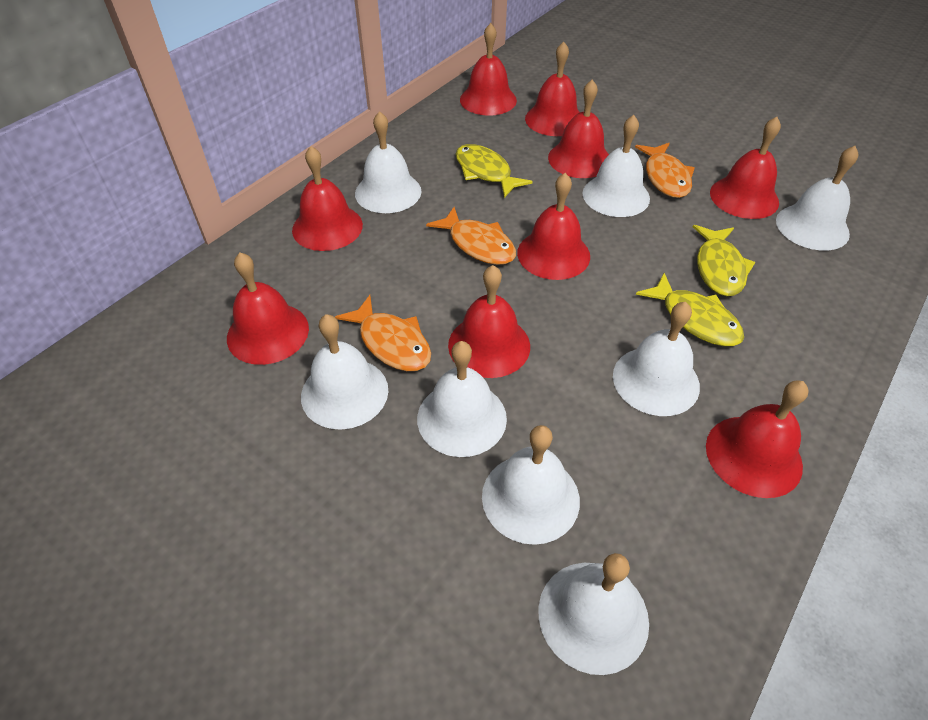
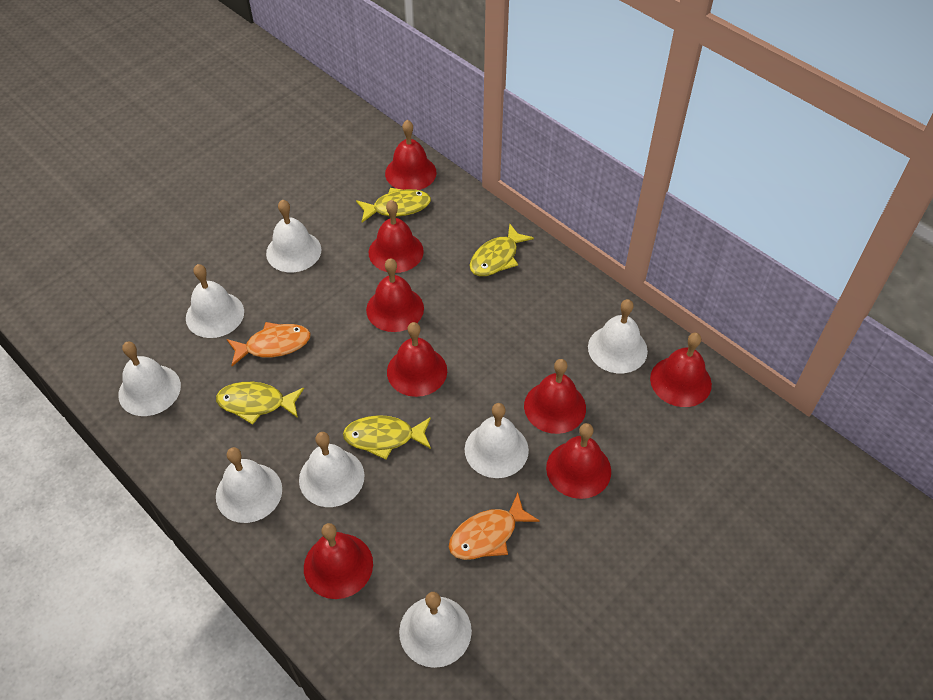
orange fish: 3 -> 2
red bell: 9 -> 8
yellow fish: 3 -> 4

